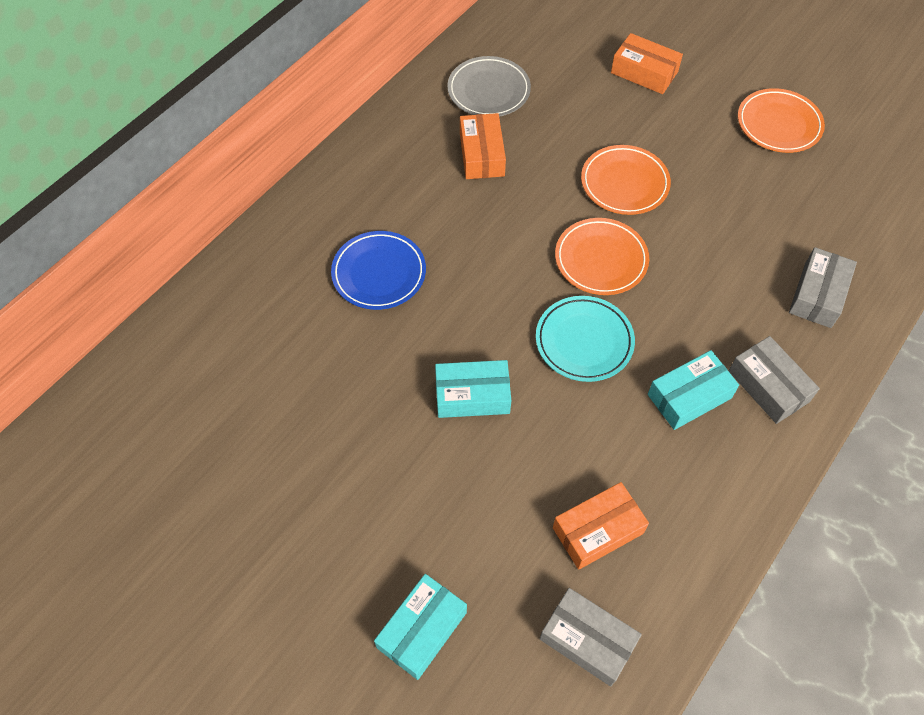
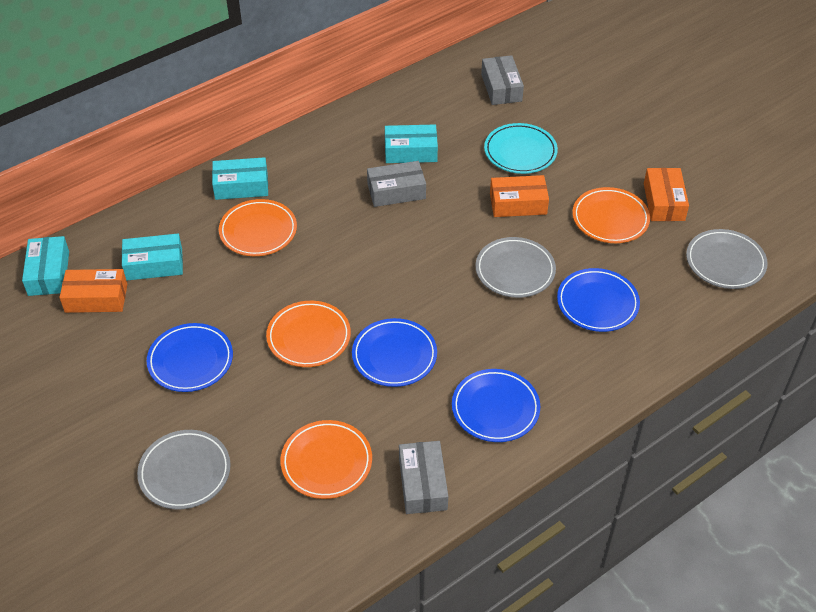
blue plate: 1 -> 4
grey plate: 1 -> 3
orange plate: 3 -> 4
turquoise box: 3 -> 4

